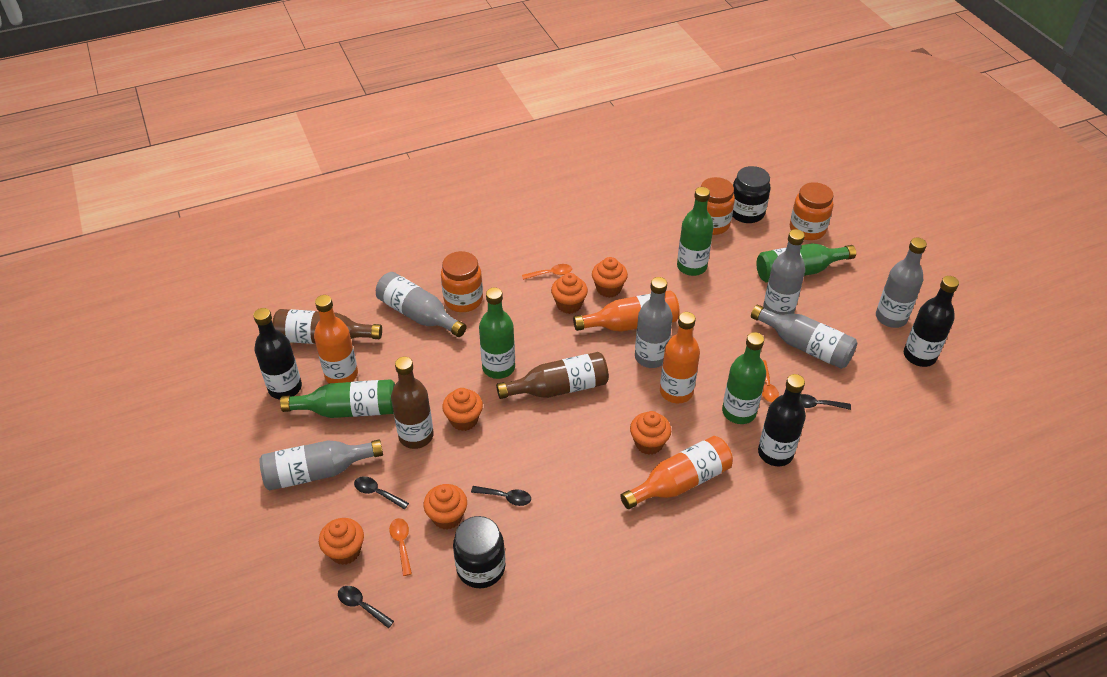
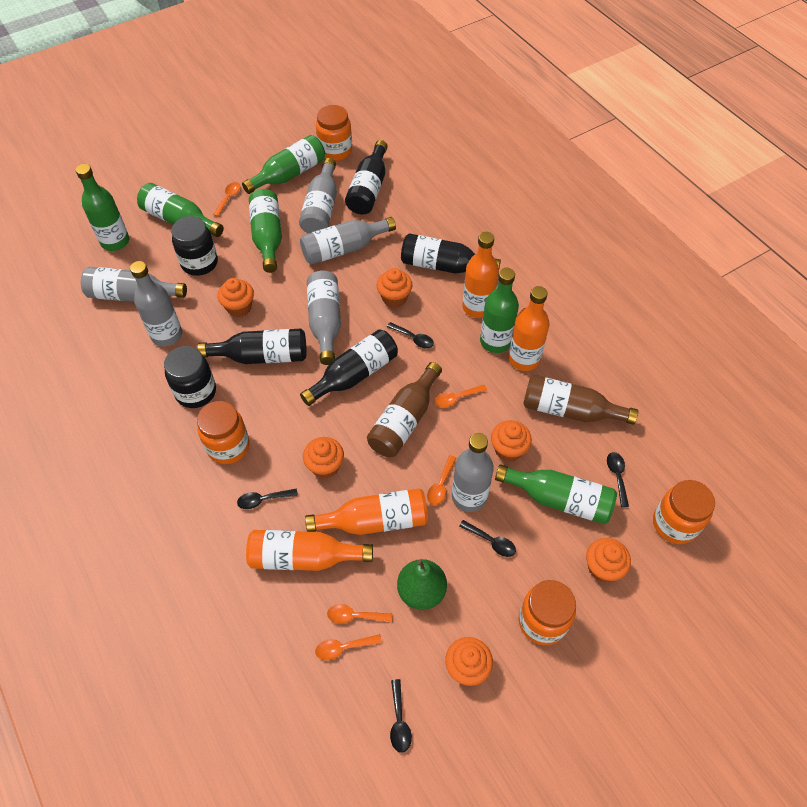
black bottle: 3 -> 4
black spoon: 4 -> 5
brown bottle: 3 -> 2
green bottle: 5 -> 6
green pear: 0 -> 1
orange jar: 3 -> 4
orange spoon: 3 -> 5

